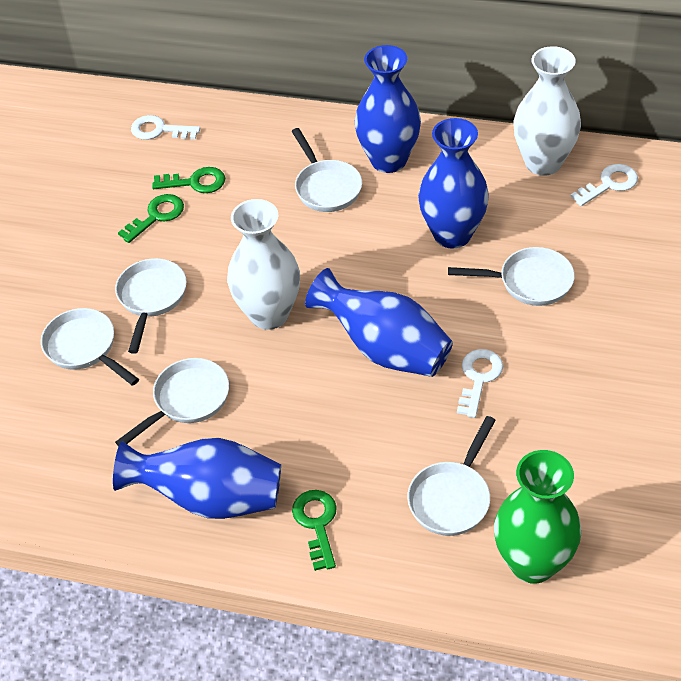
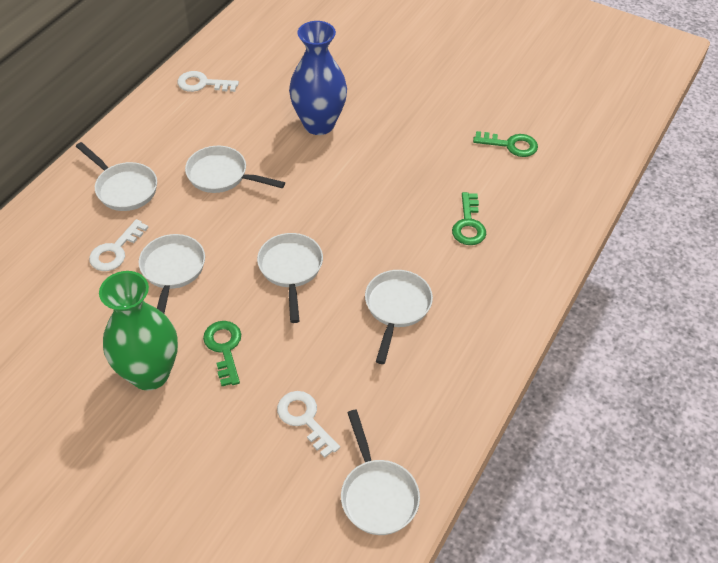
blue vase: 4 -> 1
white vase: 2 -> 0

